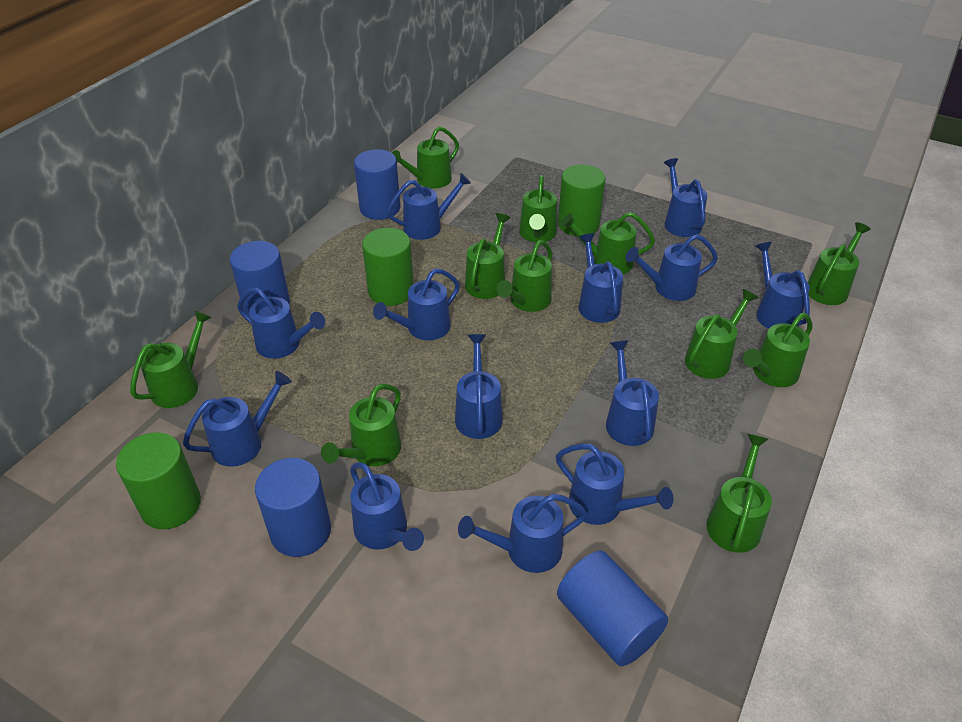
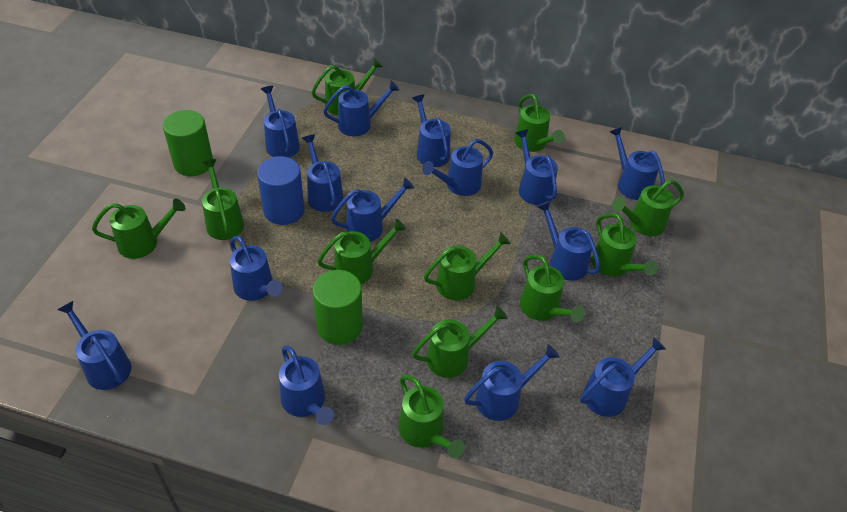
blue cylinder: 4 -> 1
blue watering can: 13 -> 14
green cylinder: 3 -> 2

